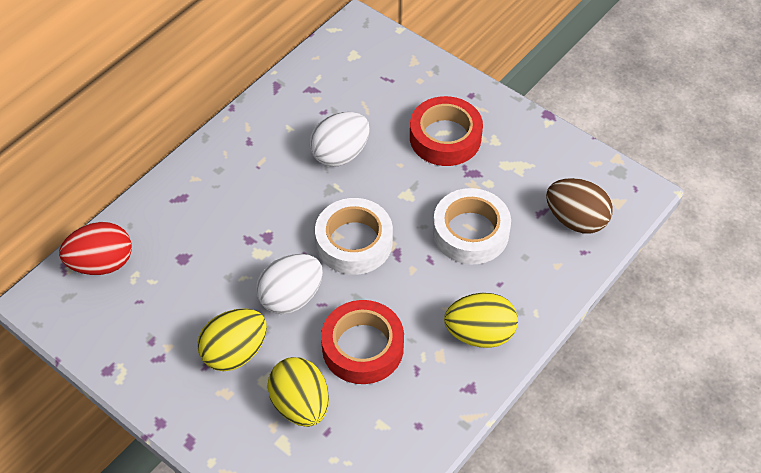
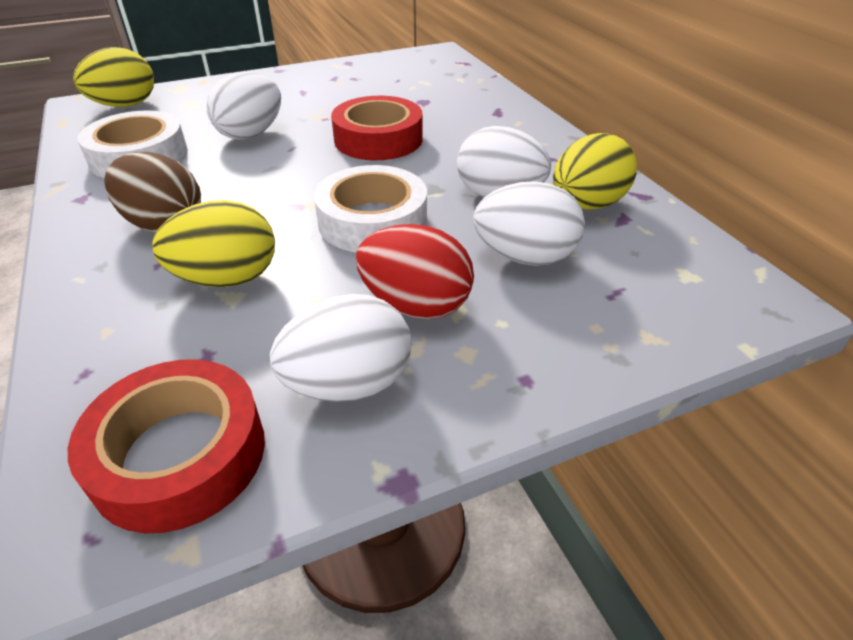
white egg: 2 -> 4

